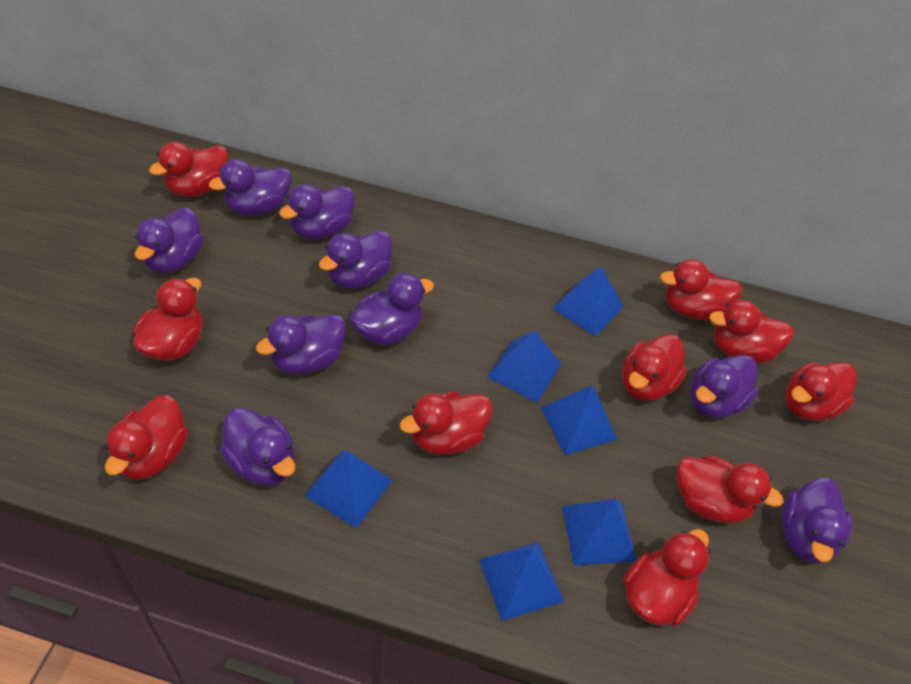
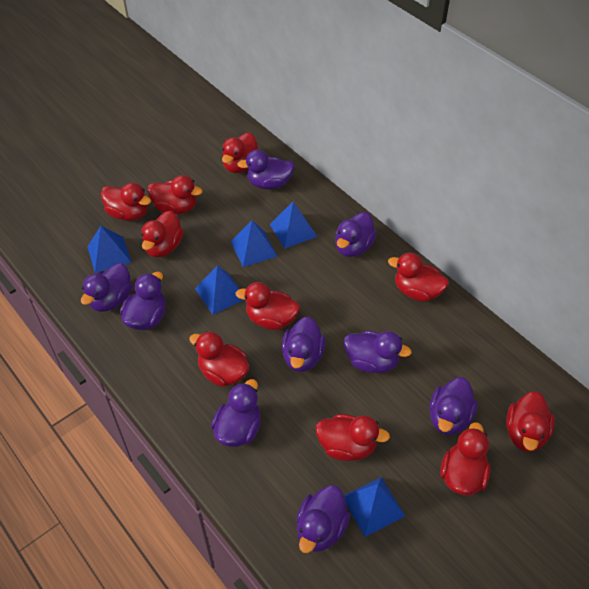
blue pyramid: 6 -> 5

